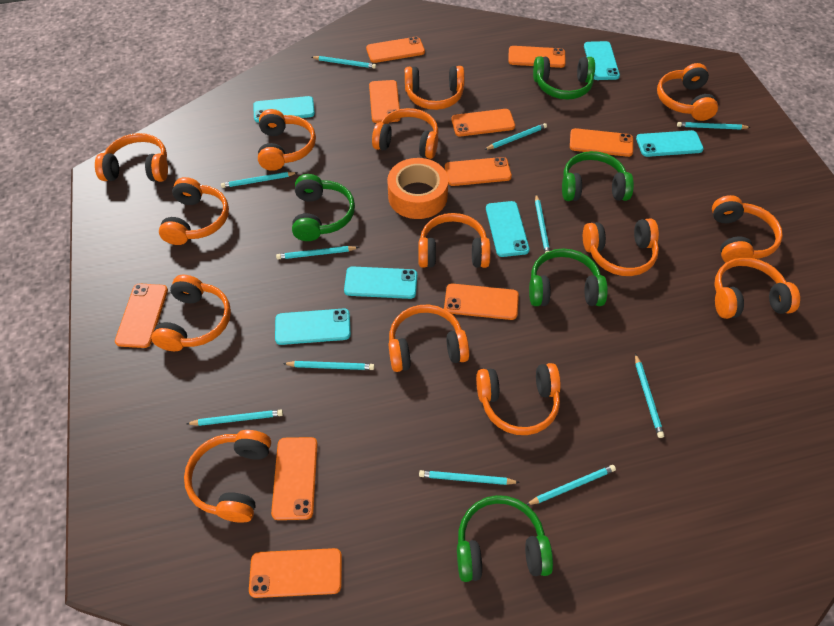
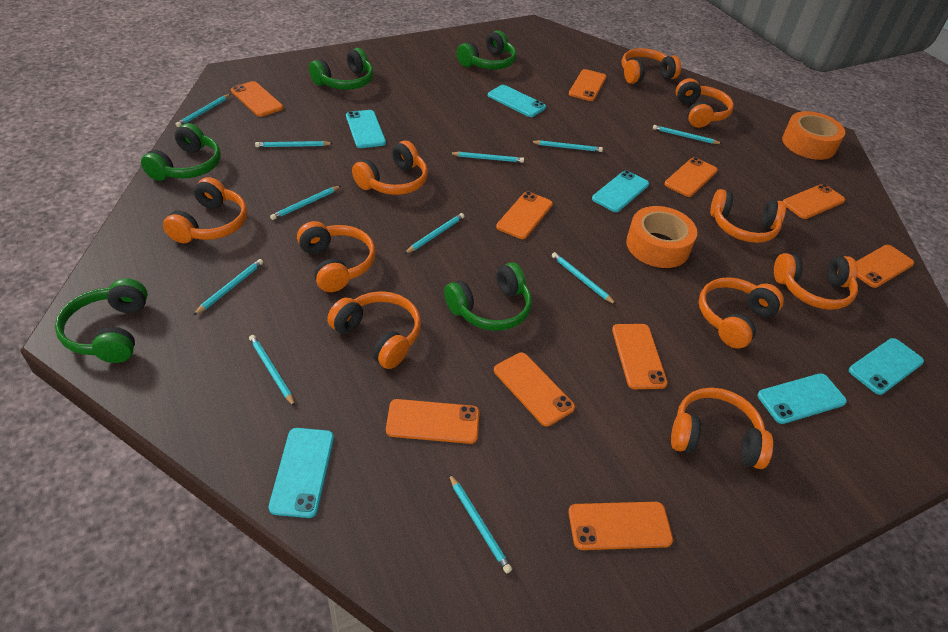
orange headphones: 14 -> 10
orange tape: 1 -> 2

